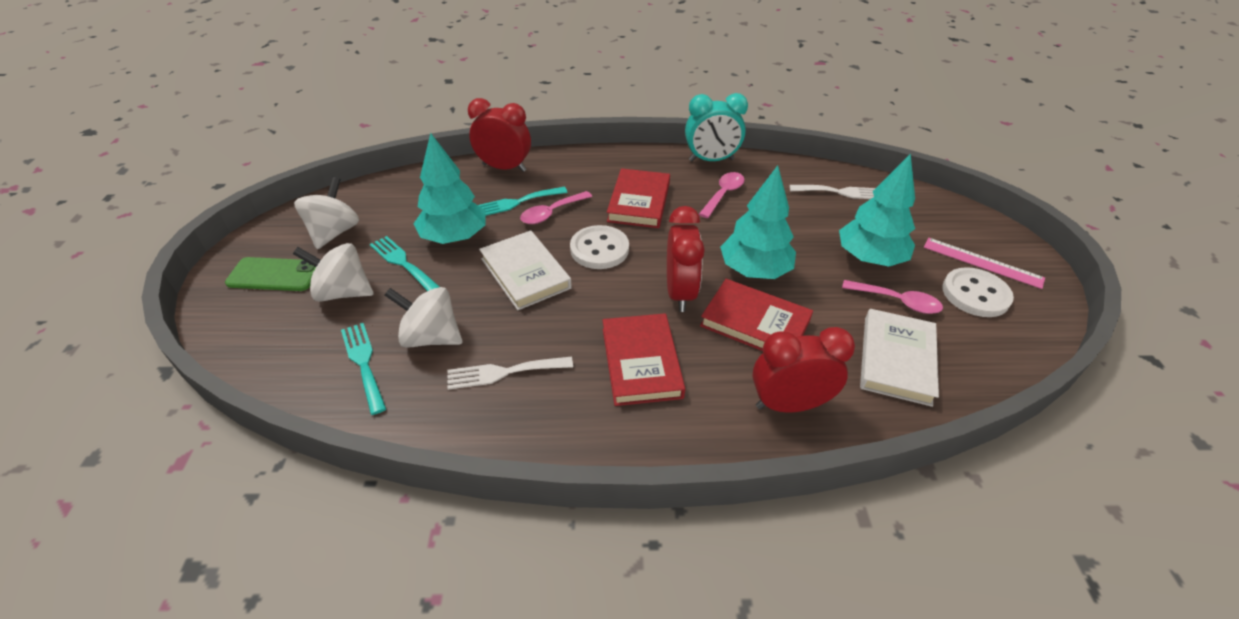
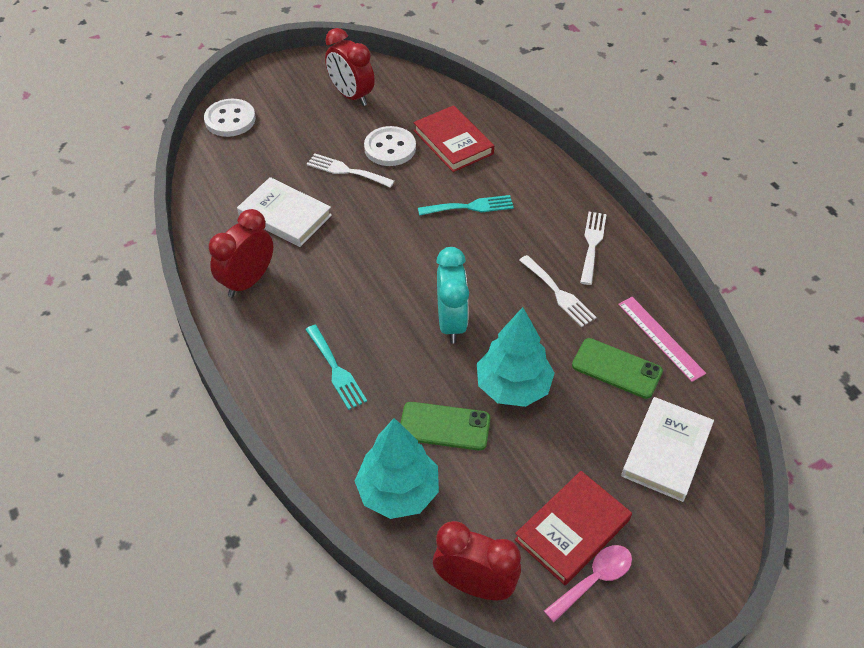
green phone: 1 -> 2
pink spoon: 3 -> 1
red book: 3 -> 2
turquoise fork: 3 -> 2
turquoise tree: 3 -> 2
white fork: 2 -> 3
white spinning top: 3 -> 0

